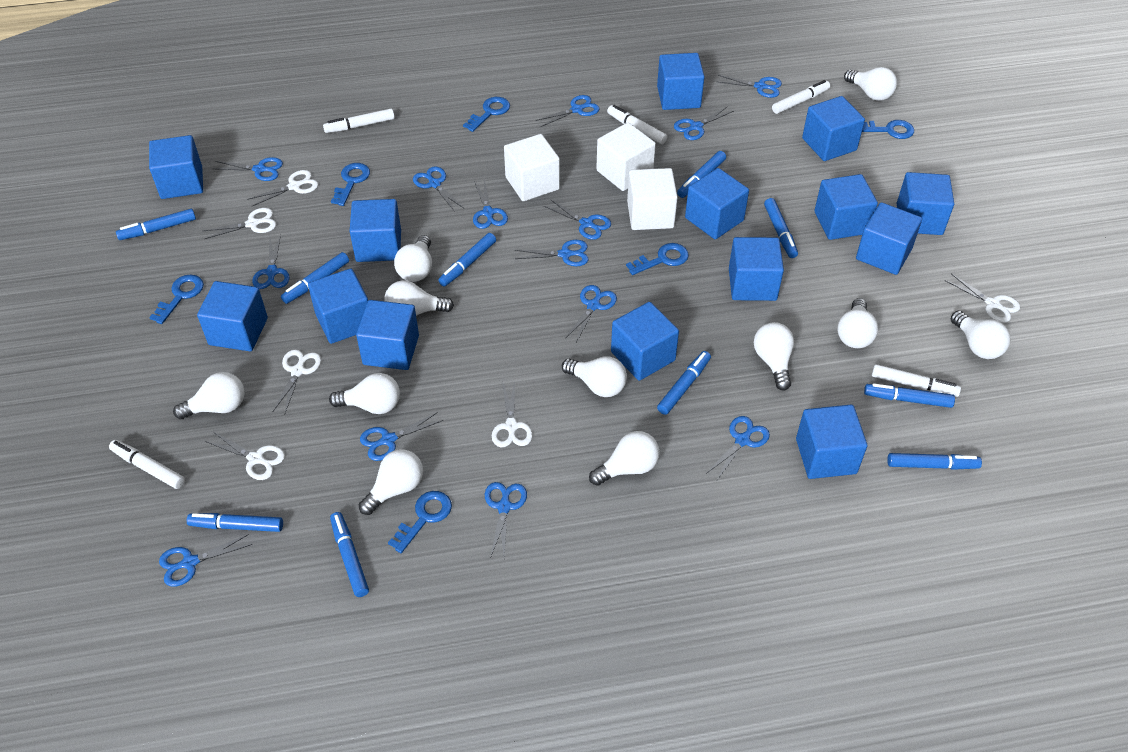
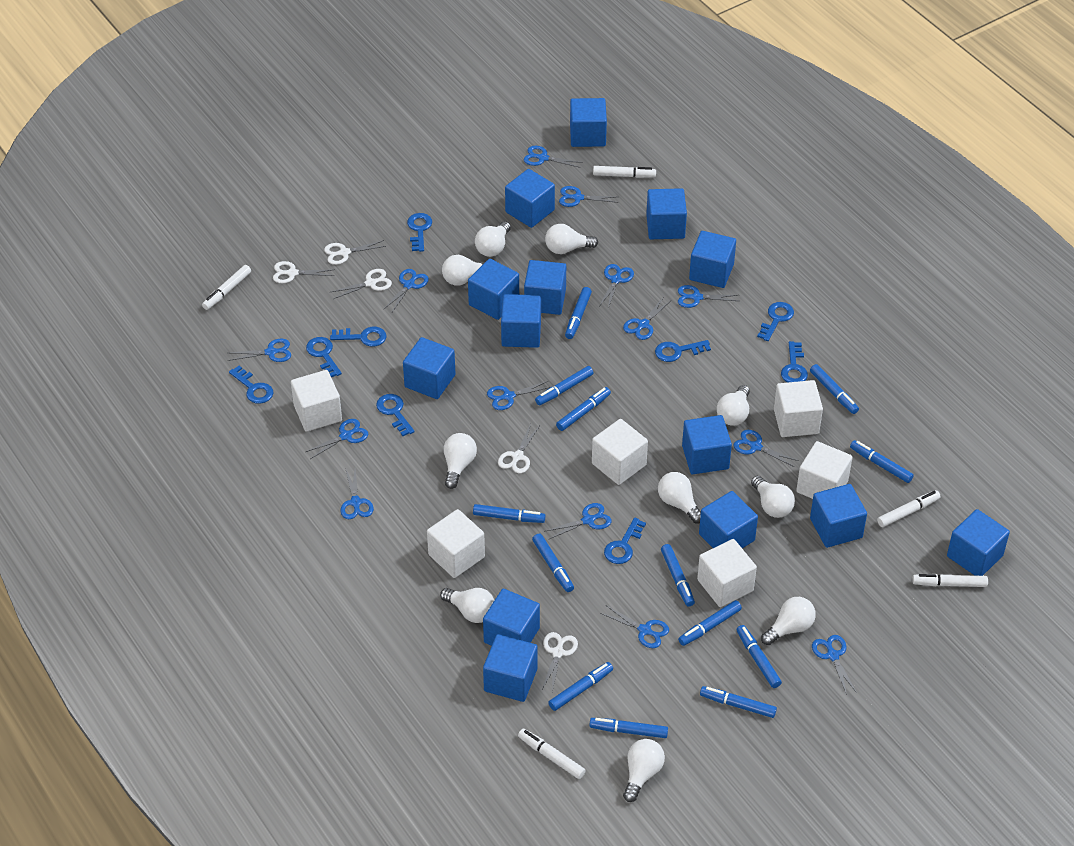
blue key: 6 -> 9
blue marker: 10 -> 13
white cube: 3 -> 6
white light bulb: 11 -> 10
white scissors: 6 -> 5

